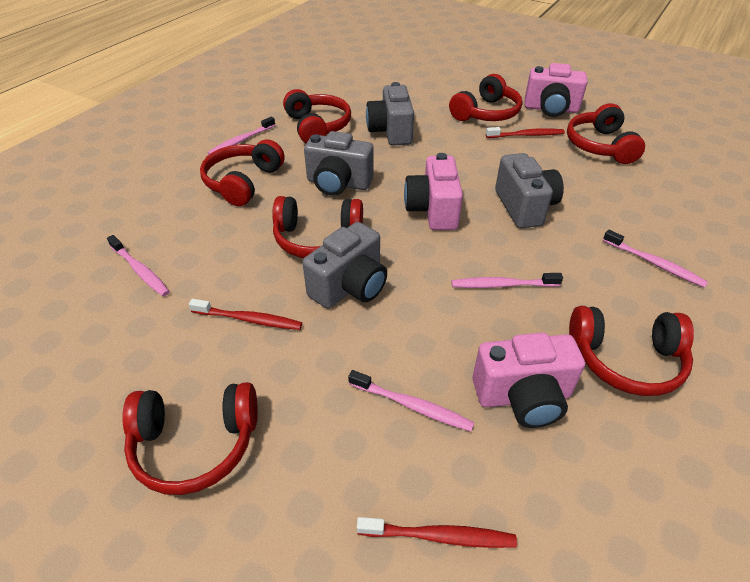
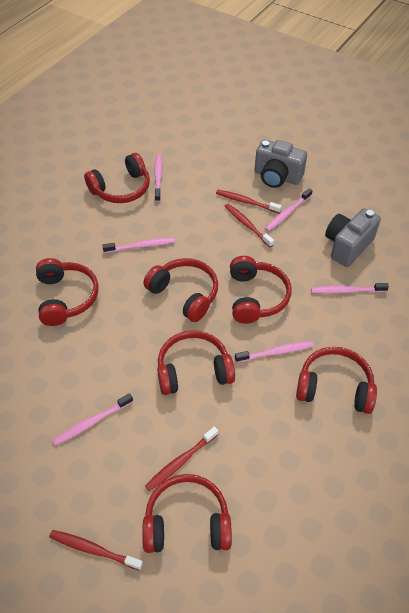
grey camera: 4 -> 2
pink camera: 3 -> 0
pink toothbrush: 5 -> 6
red toothbrush: 3 -> 4

